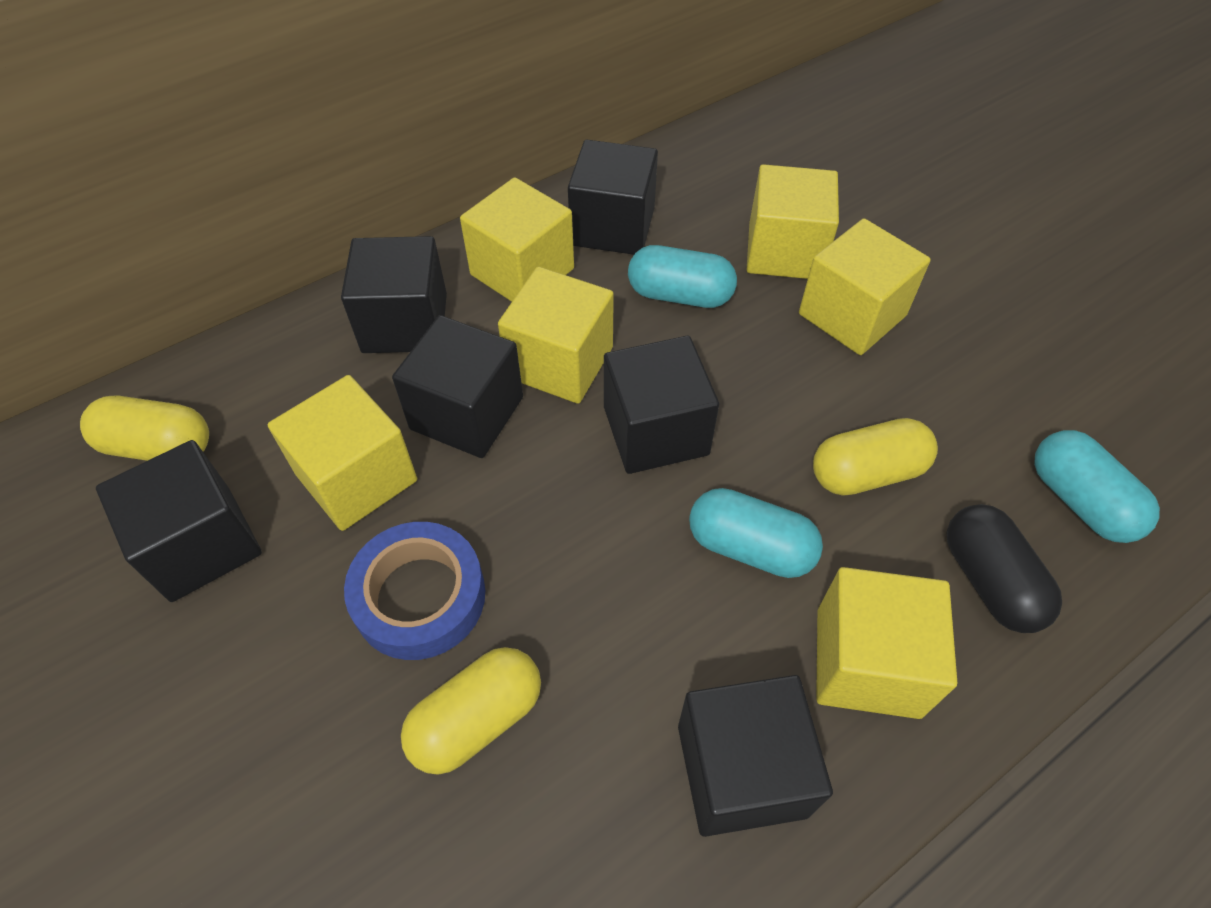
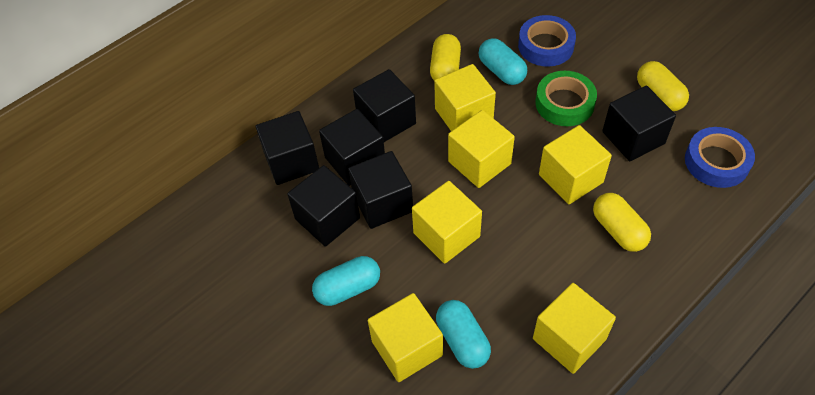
black capsule: 1 -> 0
blue tape: 1 -> 2
green tape: 0 -> 1

